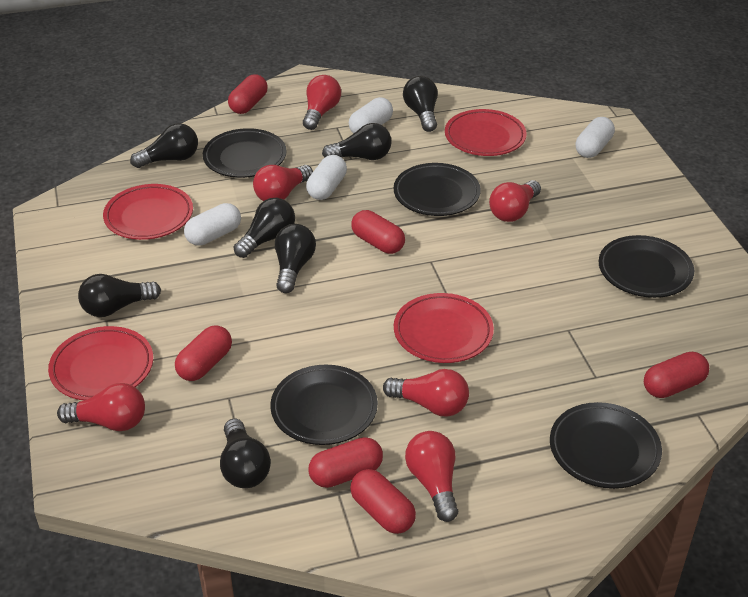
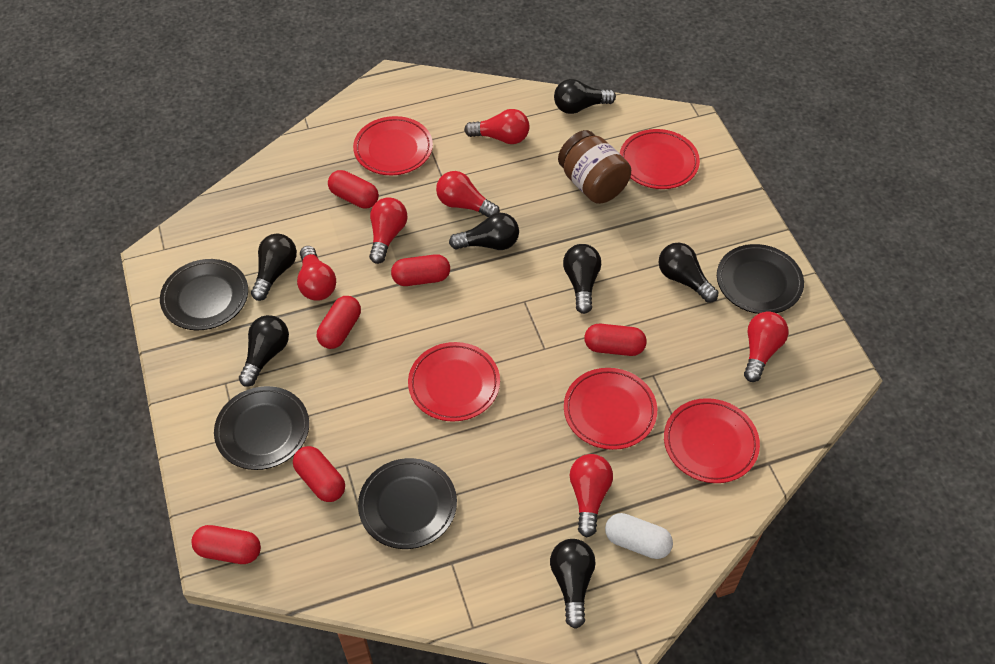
black plate: 5 -> 4
brown jar: 0 -> 1
red plate: 4 -> 5
white capsule: 4 -> 1

